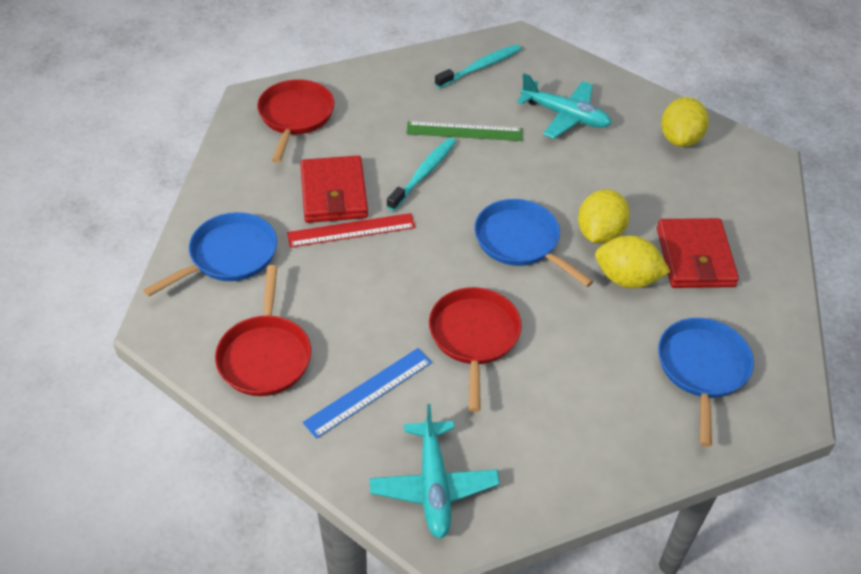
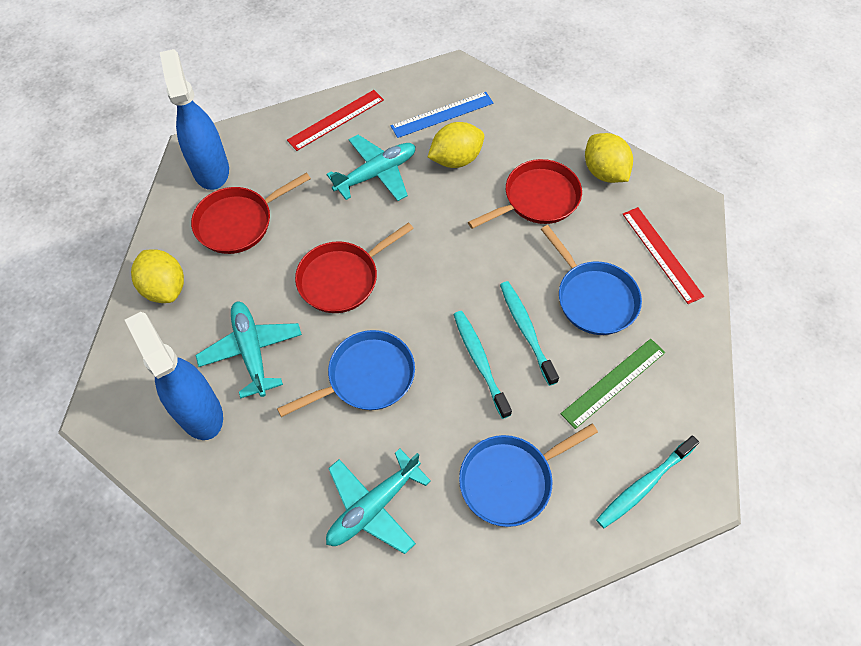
blue spray bottle: 0 -> 2
red ruler: 1 -> 2
red wallet: 2 -> 0
turquoise plane: 2 -> 3
turquoise toothbrush: 2 -> 3

